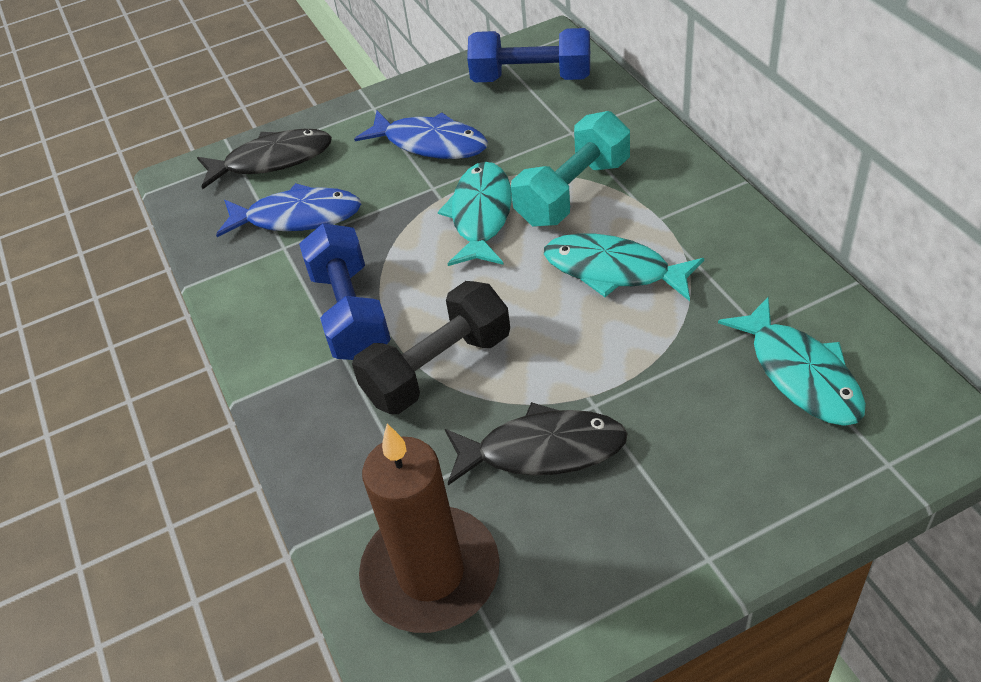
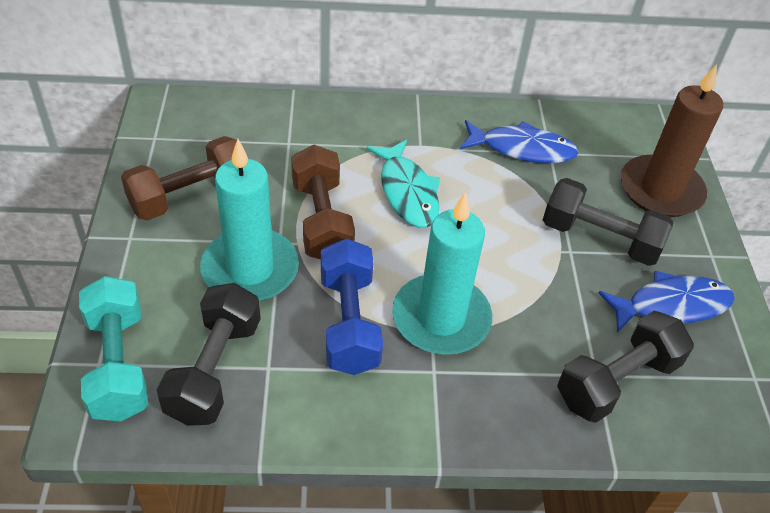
black dumbbell: 1 -> 3
black fish: 2 -> 0
blue dumbbell: 2 -> 1
brown dumbbell: 0 -> 2
turquoise candle: 0 -> 2
turquoise fish: 3 -> 1

